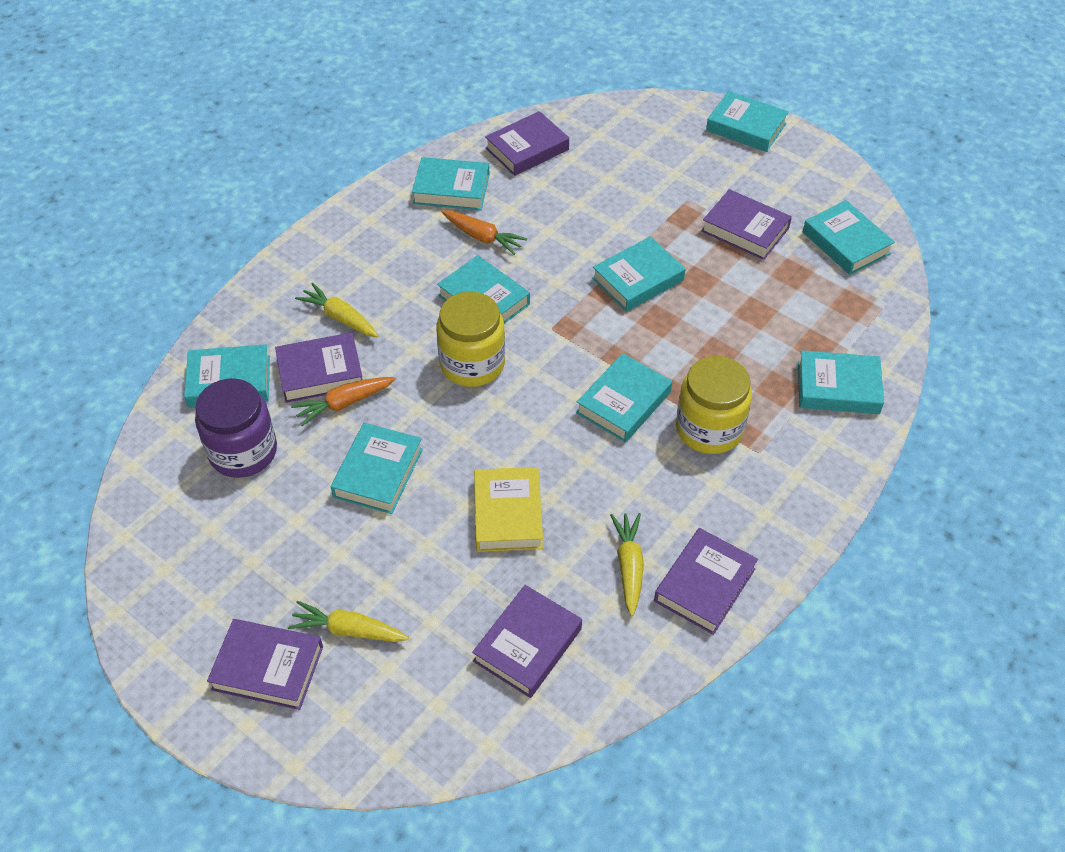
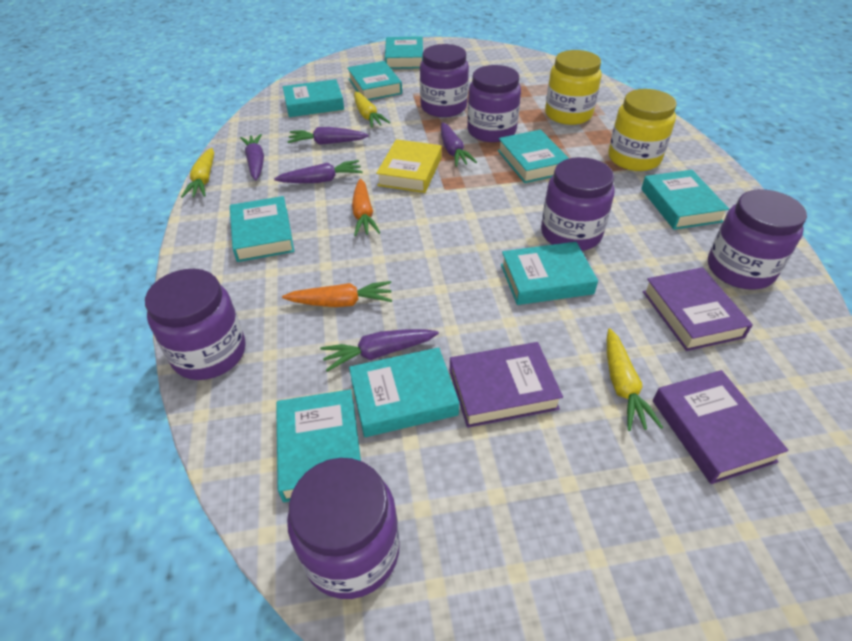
purple book: 6 -> 3
purple carrot: 0 -> 5
purple jar: 1 -> 6

